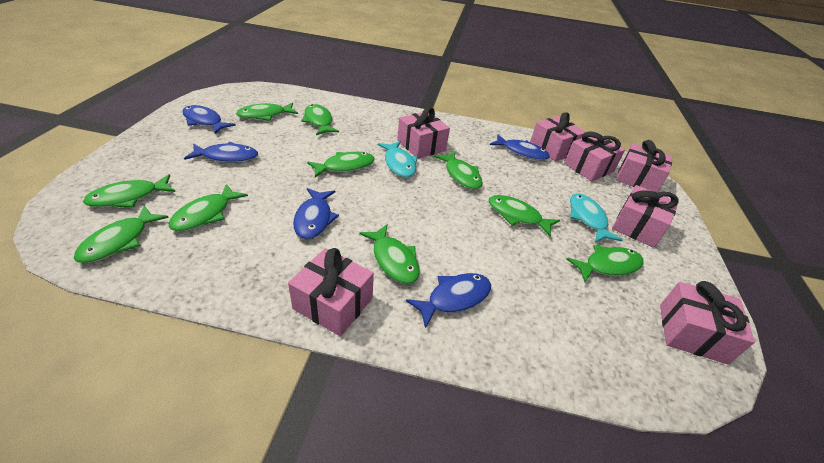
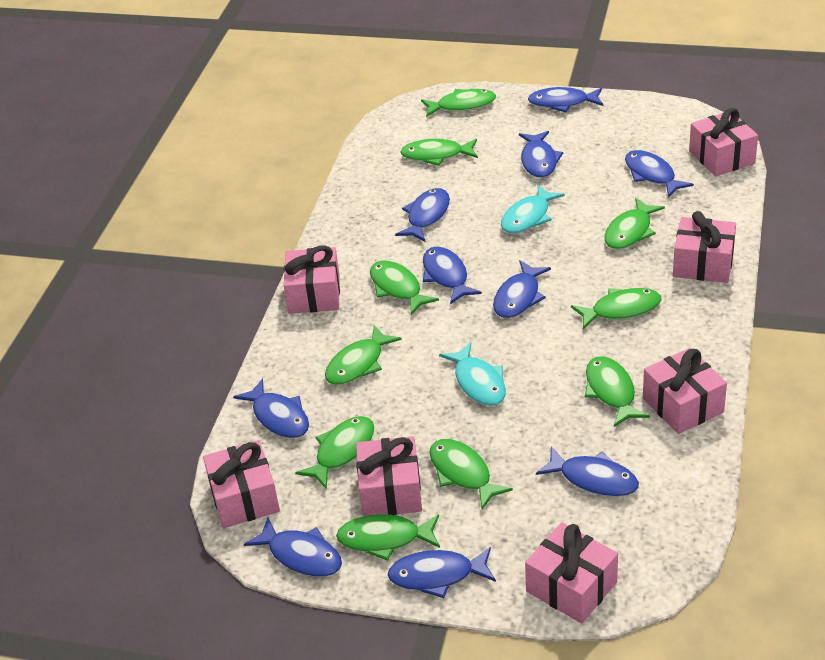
blue fish: 5 -> 10

